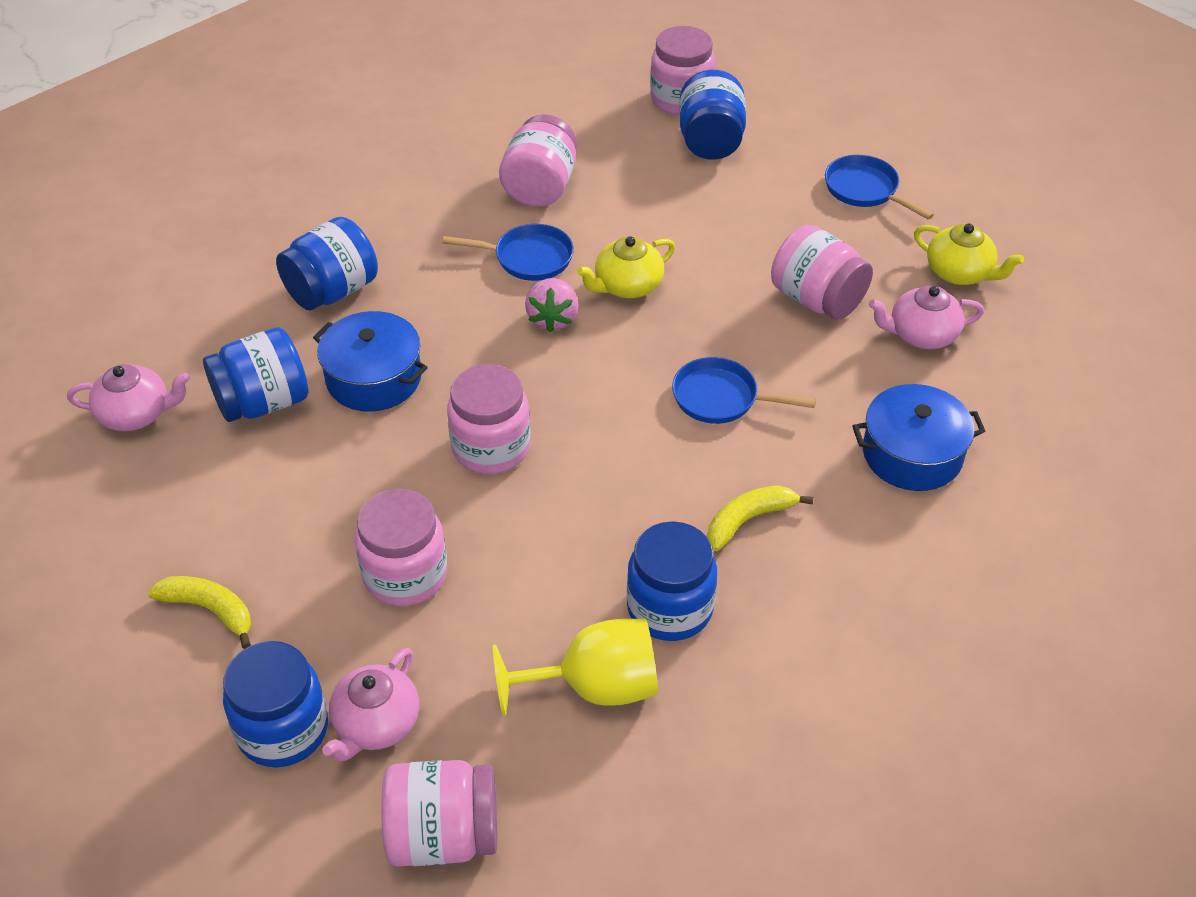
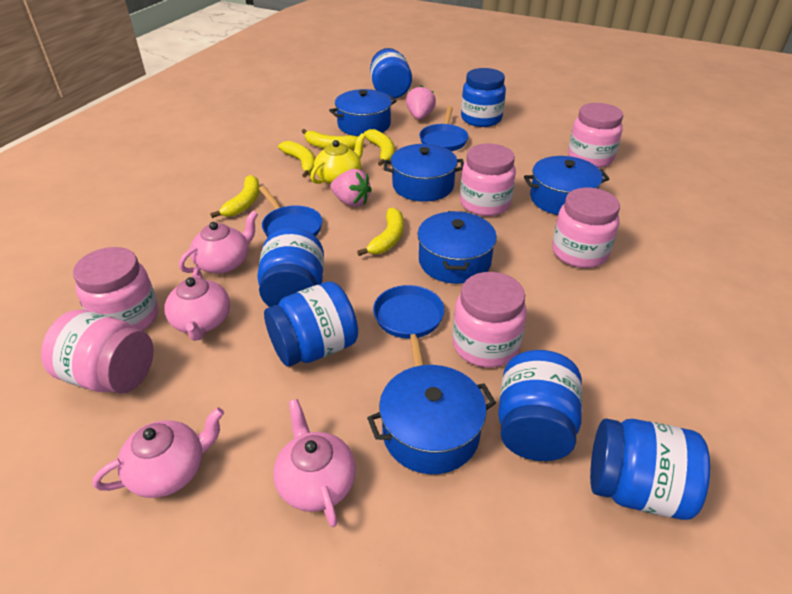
blue jar: 5 -> 6
blue pot: 2 -> 5
pink strawberry: 1 -> 2
pink teapot: 3 -> 4
yellow banana: 2 -> 5
yellow goblet: 1 -> 0
yellow teapot: 2 -> 1

